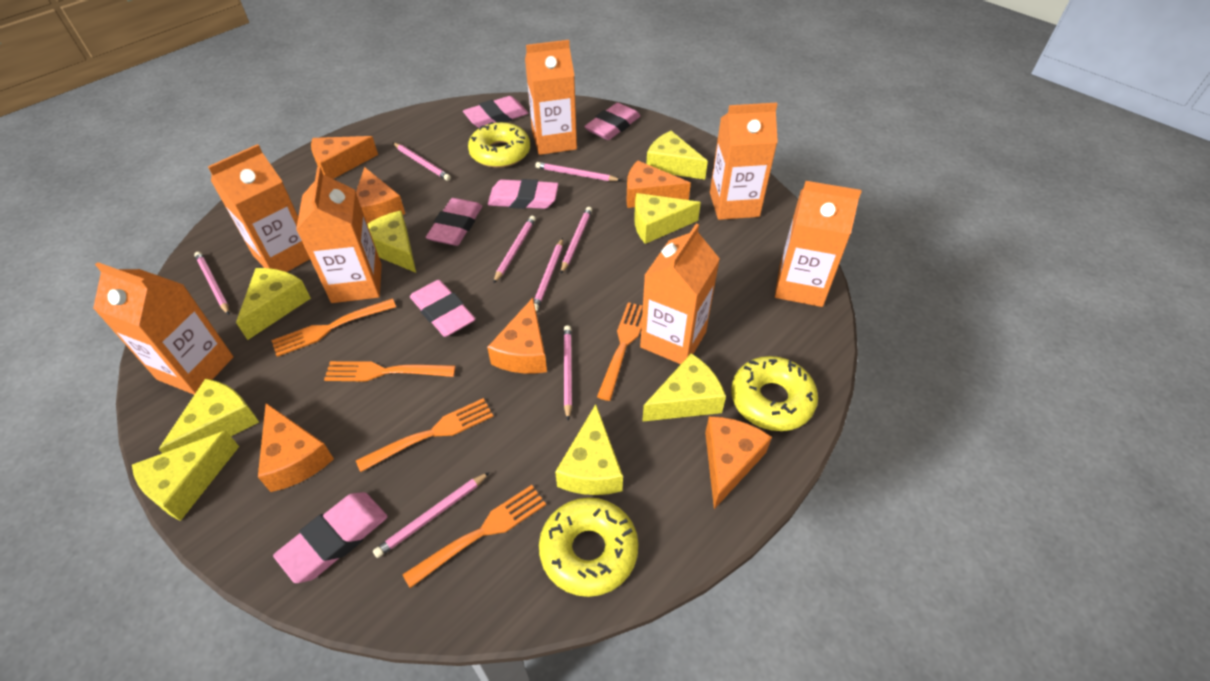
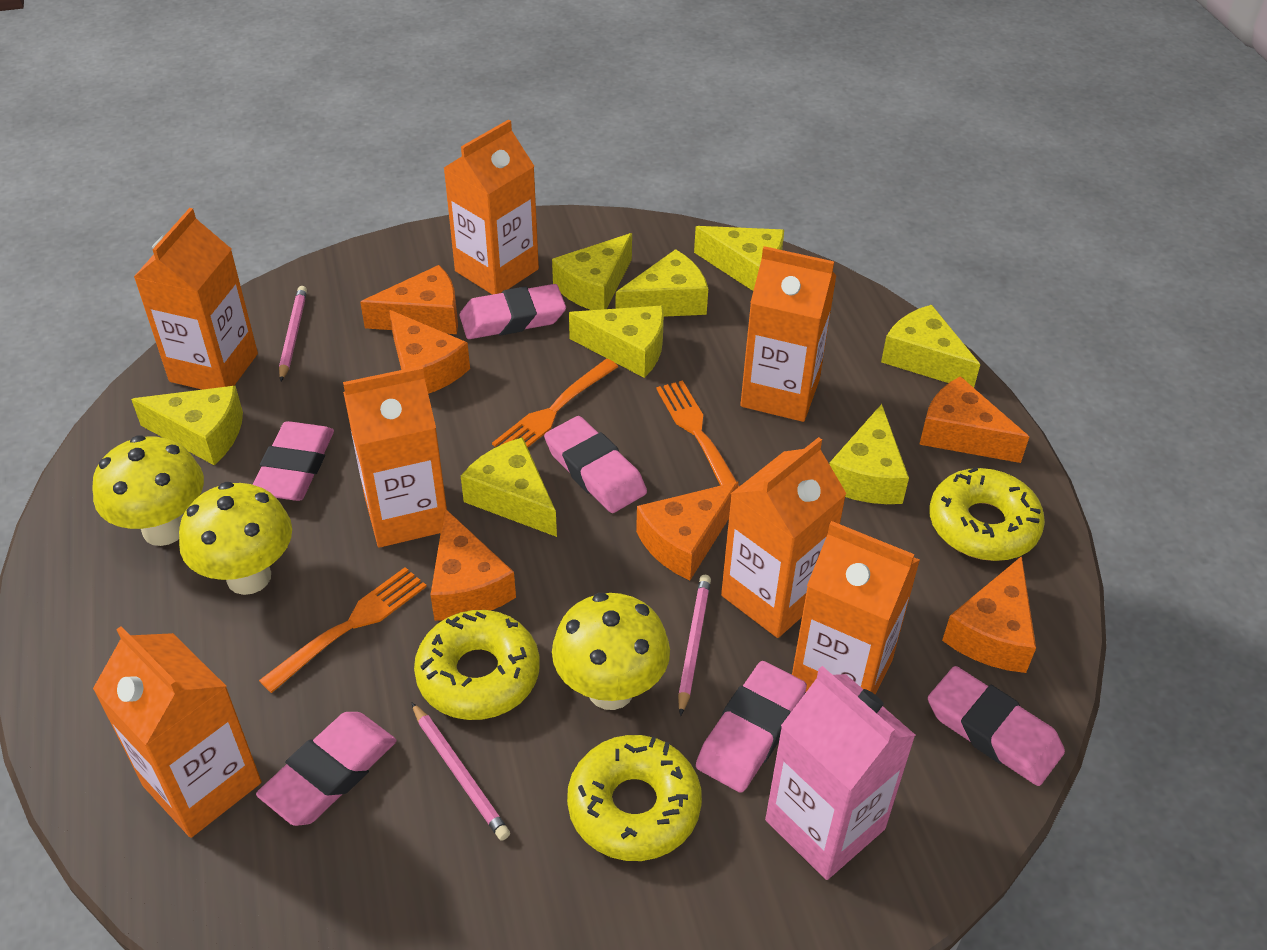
orange fork: 5 -> 3
pink carton: 0 -> 1
pink pencil: 8 -> 3
yellow mushroom: 0 -> 3

